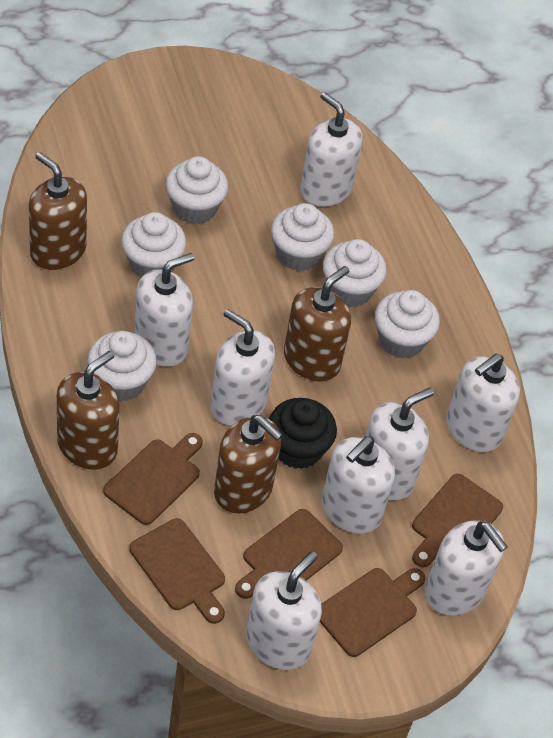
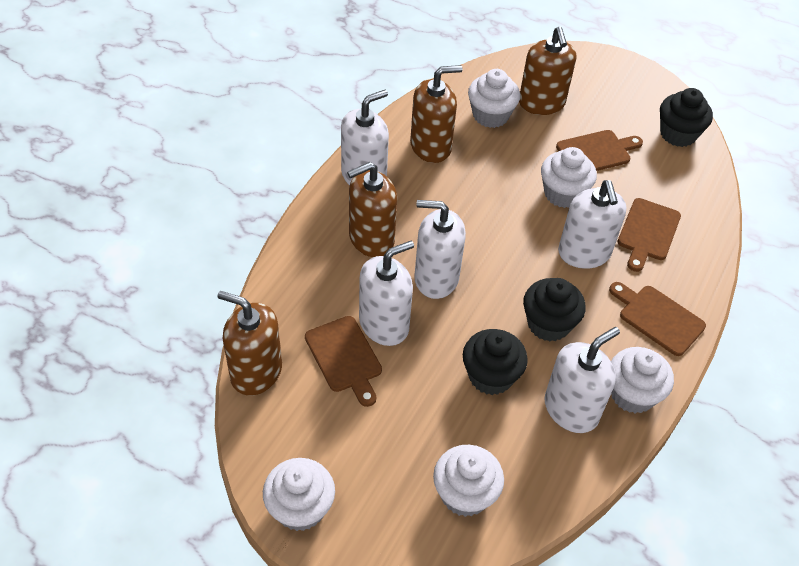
black cupcake: 1 -> 3
brown cutting board: 5 -> 4
white cupcake: 6 -> 5
white soap dispenser: 8 -> 5

